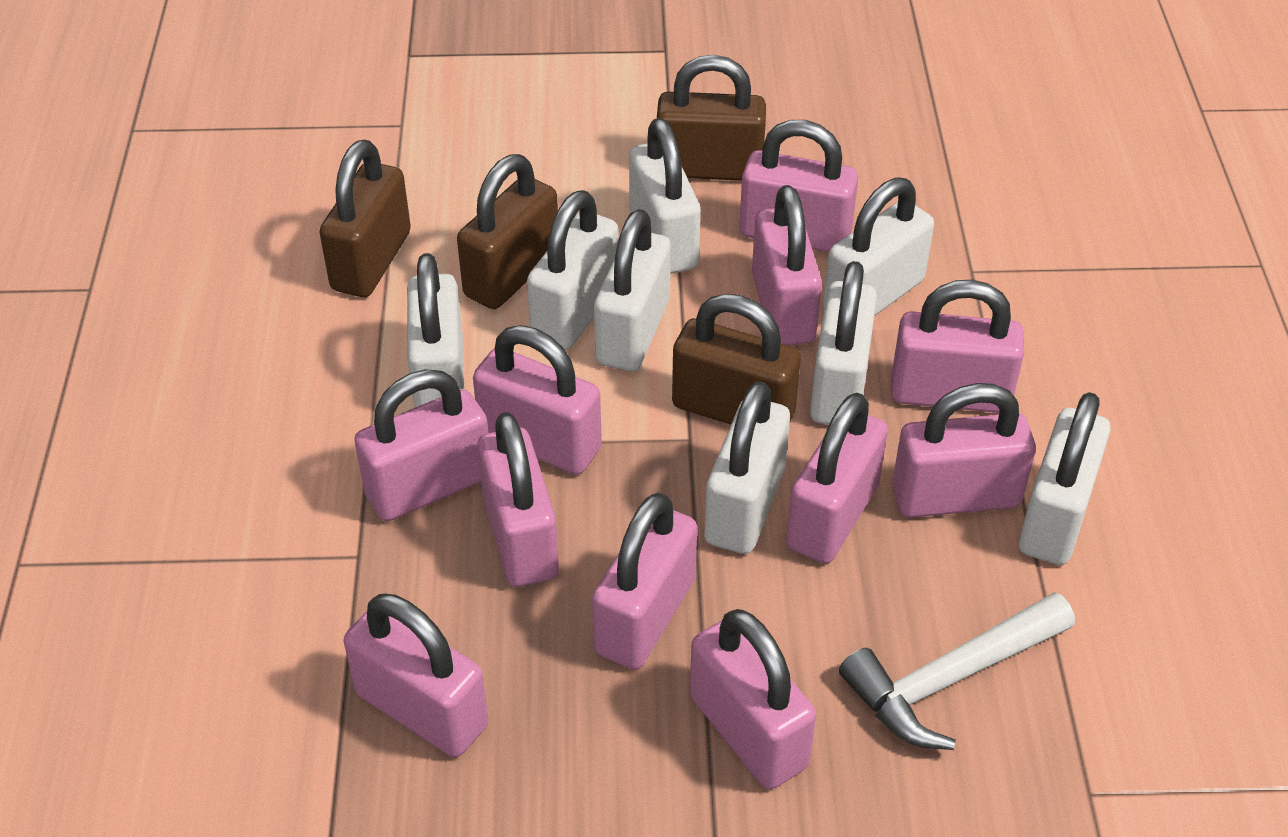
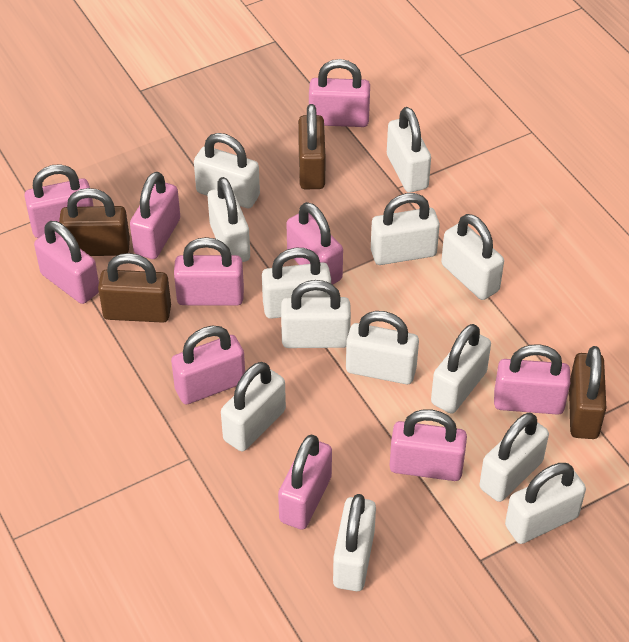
pink padlock: 11 -> 10
white hammer: 1 -> 0
white padlock: 8 -> 13

